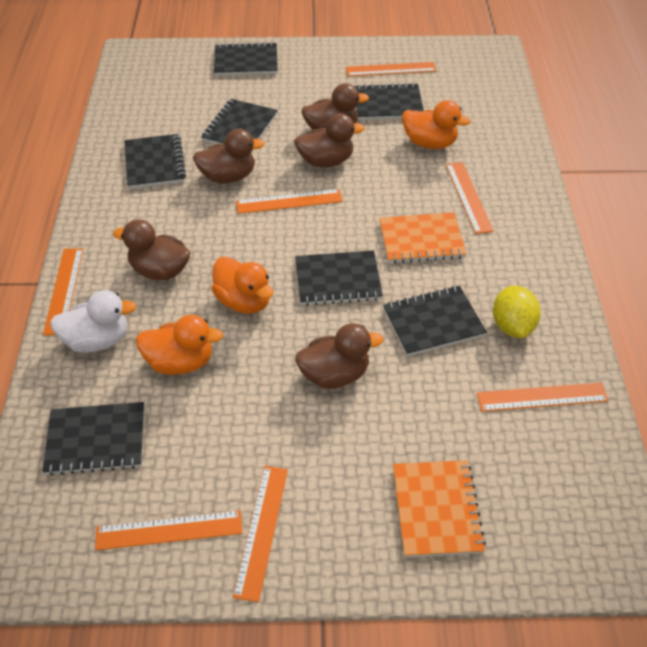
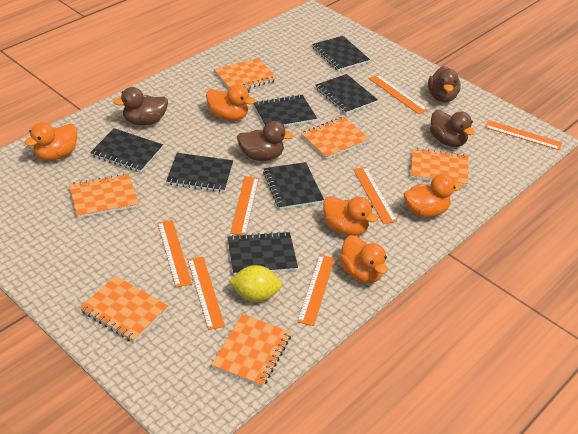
brown duck: 5 -> 4
orange duck: 3 -> 5
orange notebook: 2 -> 6
white duck: 1 -> 0

